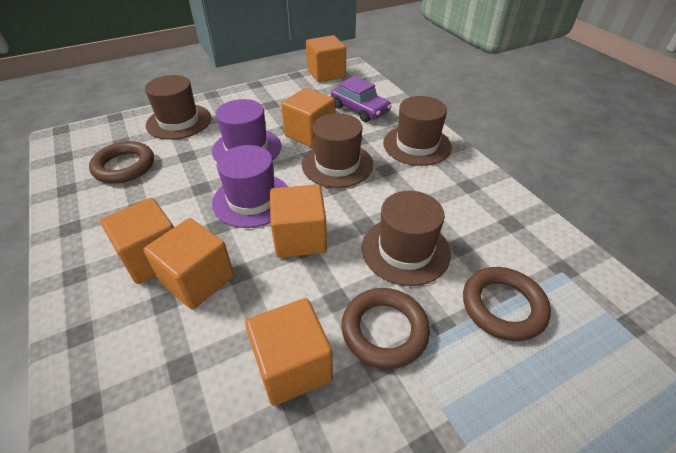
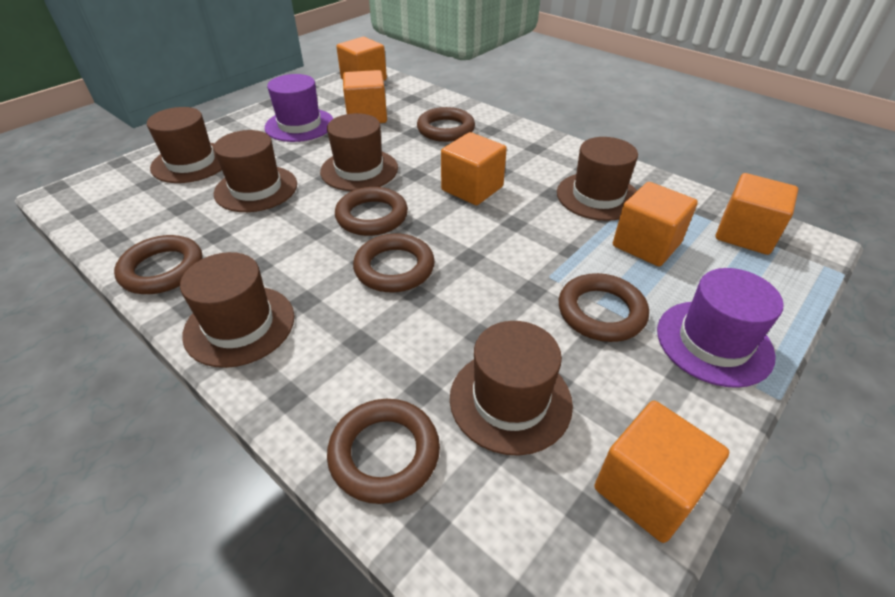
brown hat: 4 -> 6
brown ring: 3 -> 6
purple car: 1 -> 0

